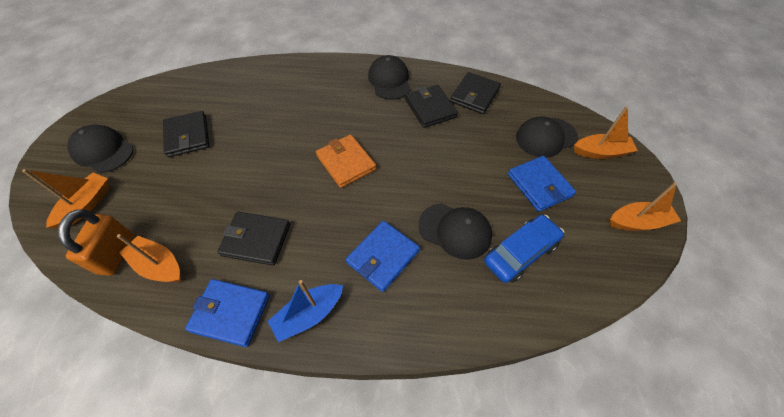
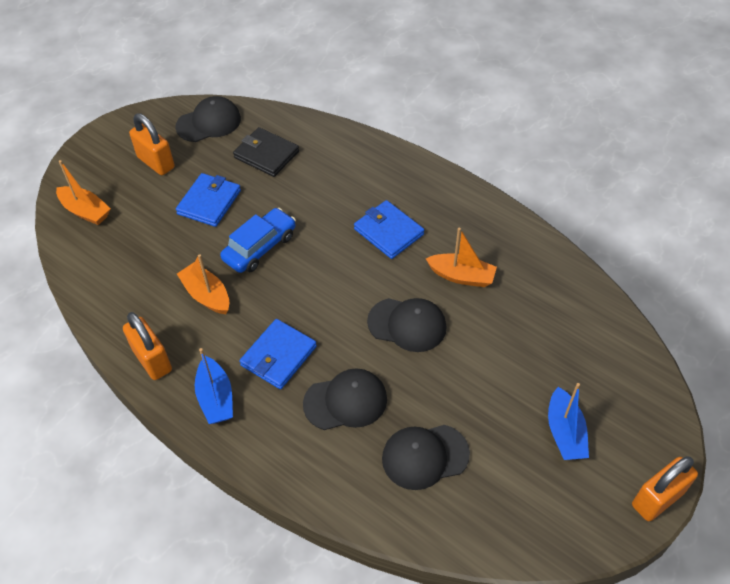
black wallet: 4 -> 1
blue boat: 1 -> 2
orange boat: 4 -> 3
orange padlock: 1 -> 3
orange wallet: 1 -> 0

